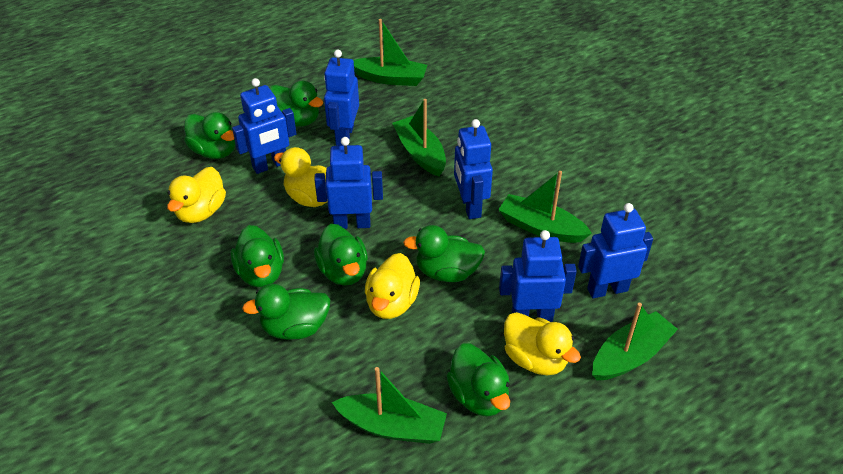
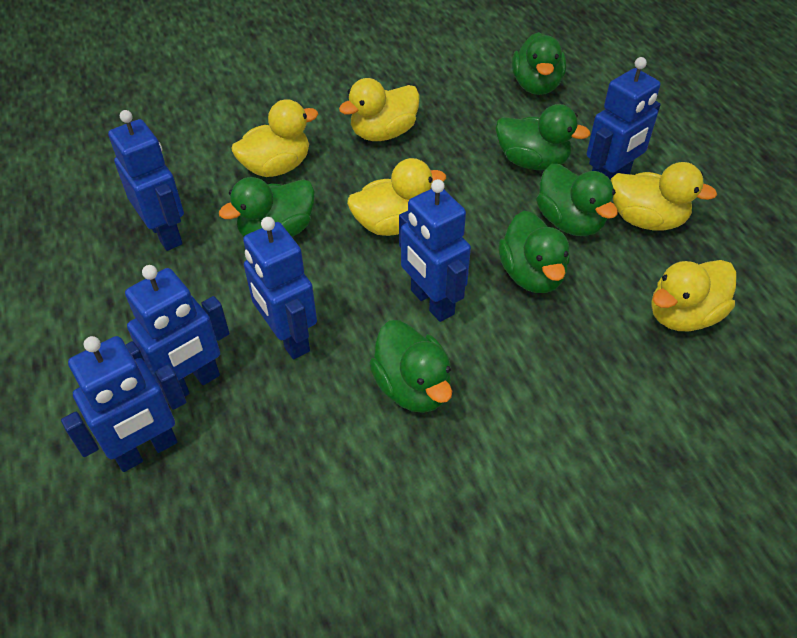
green boat: 5 -> 0
green duck: 7 -> 6
yellow duck: 4 -> 5

